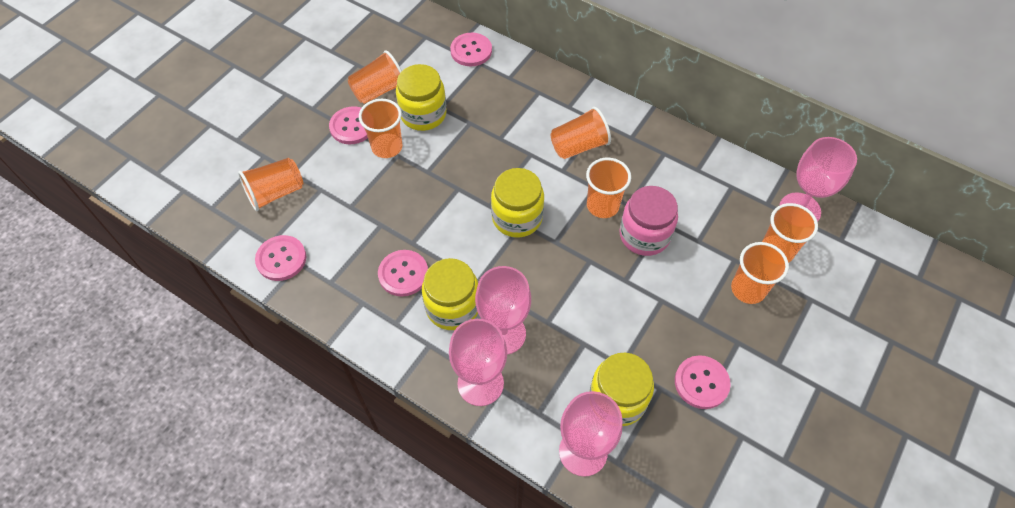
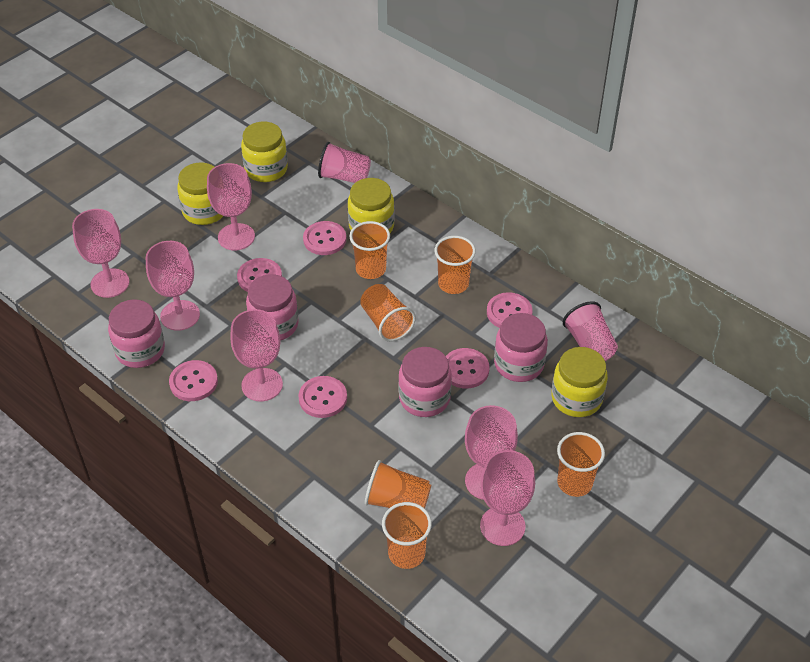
orange cup: 7 -> 6
pink button: 5 -> 6
pink cup: 0 -> 2
pink goblet: 4 -> 6
pink jar: 1 -> 4

